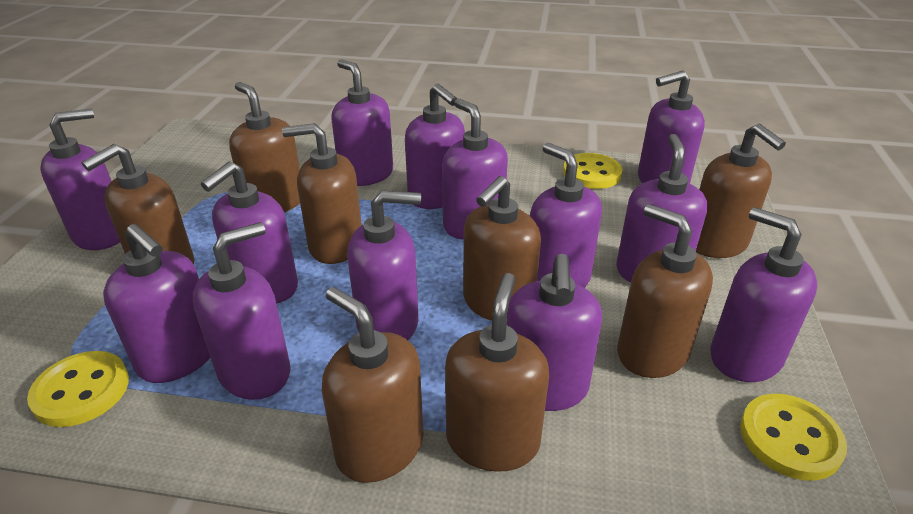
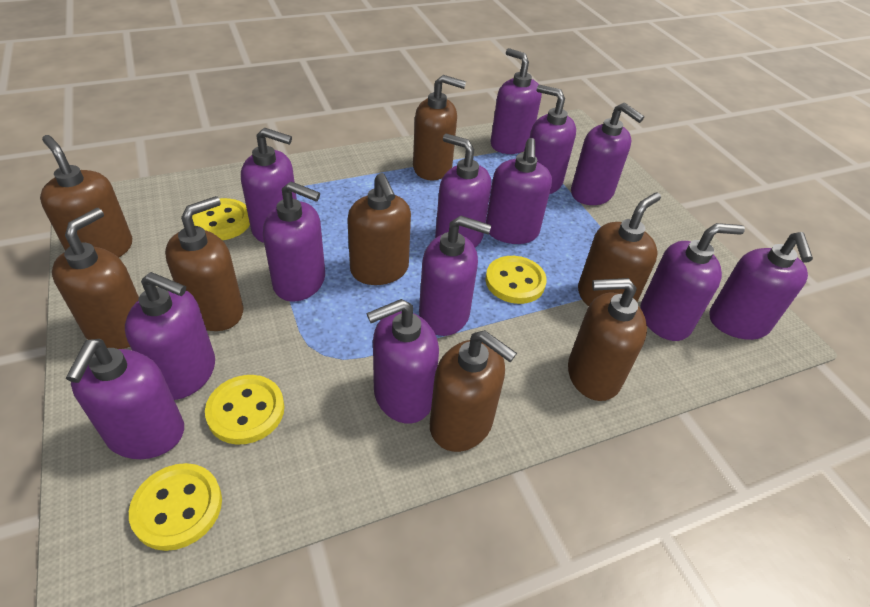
yellow button: 3 -> 4

